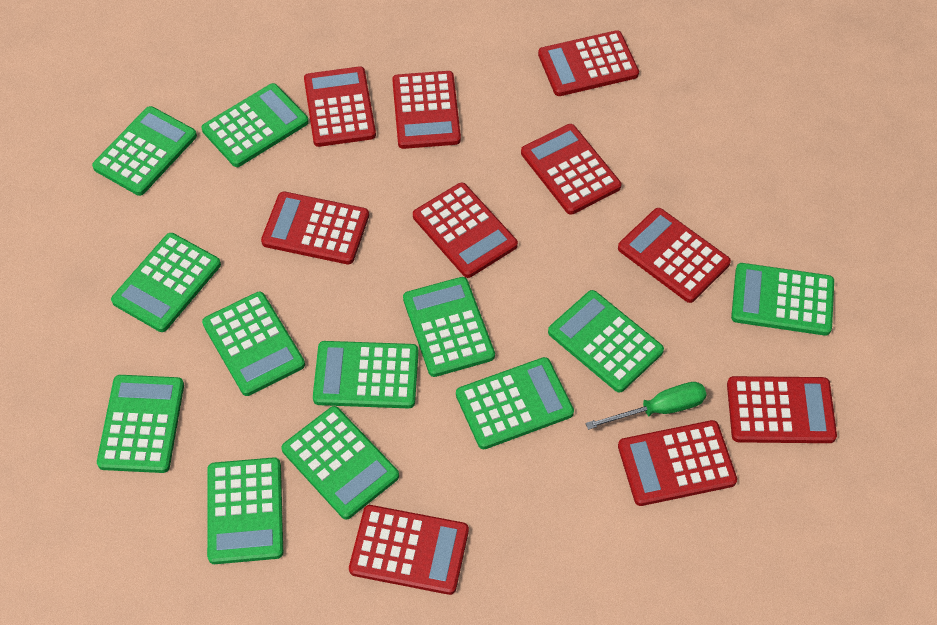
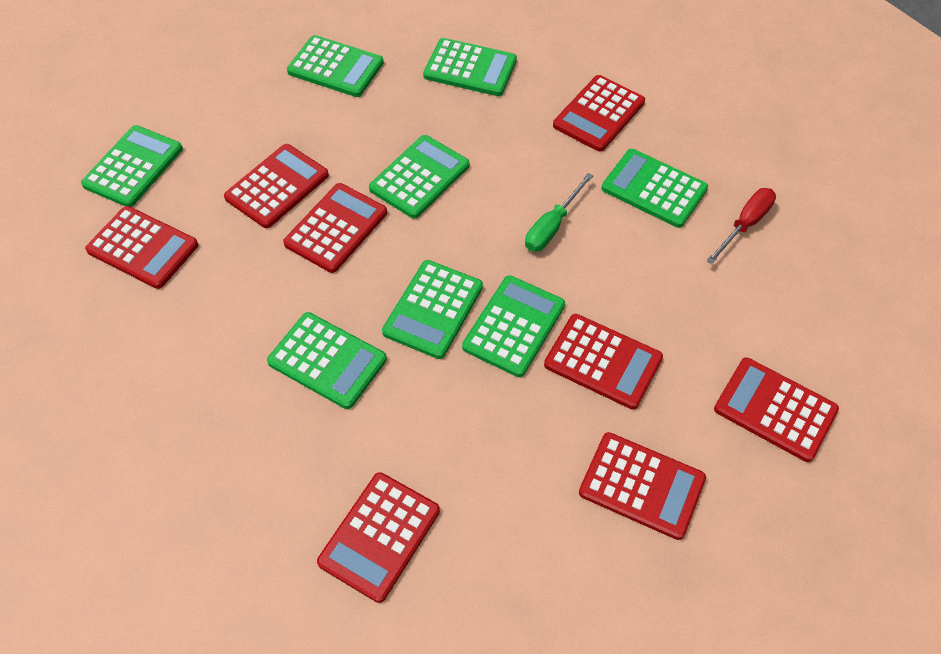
green calculator: 12 -> 8
red calculator: 10 -> 8
red screwdriver: 0 -> 1

